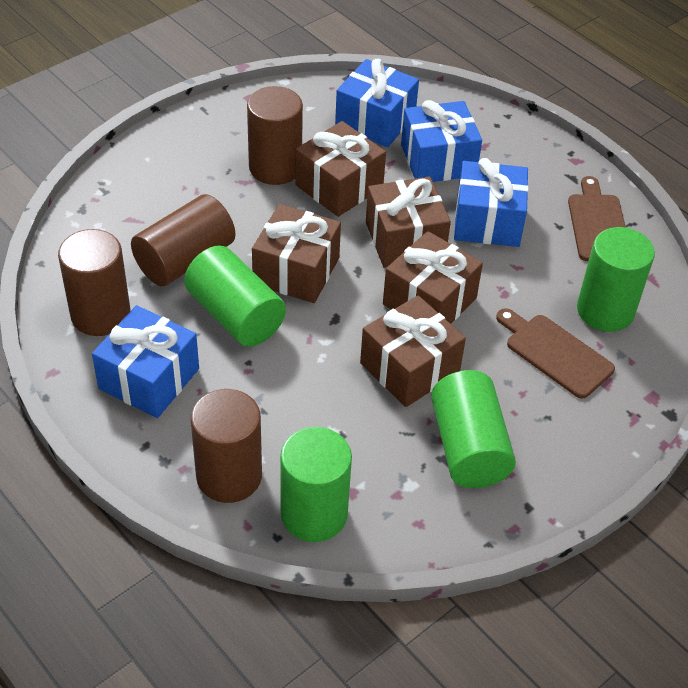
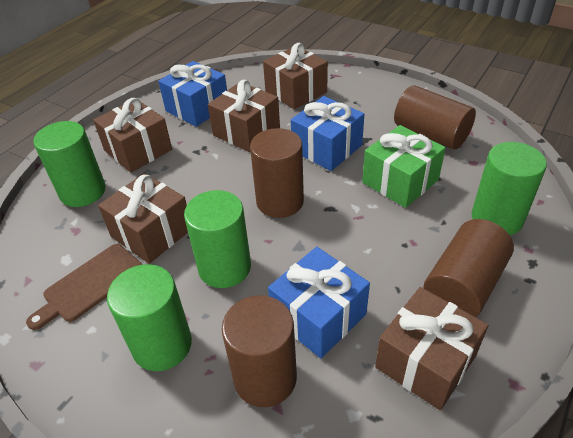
blue gift: 4 -> 3
brown cutting board: 2 -> 1
green gift: 0 -> 1

